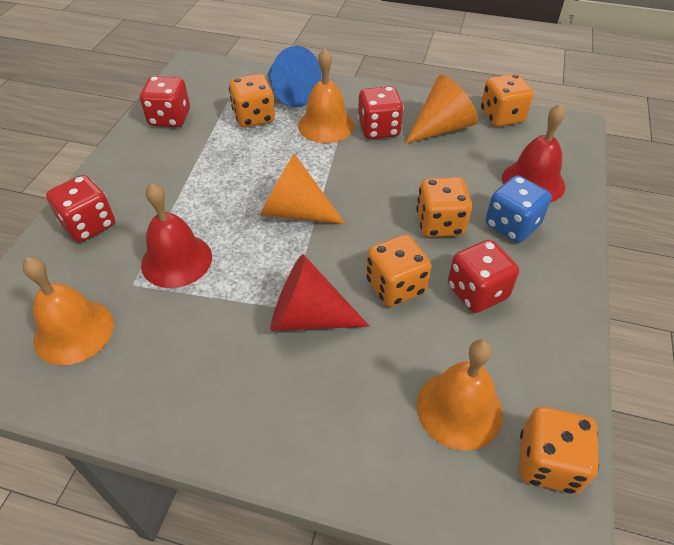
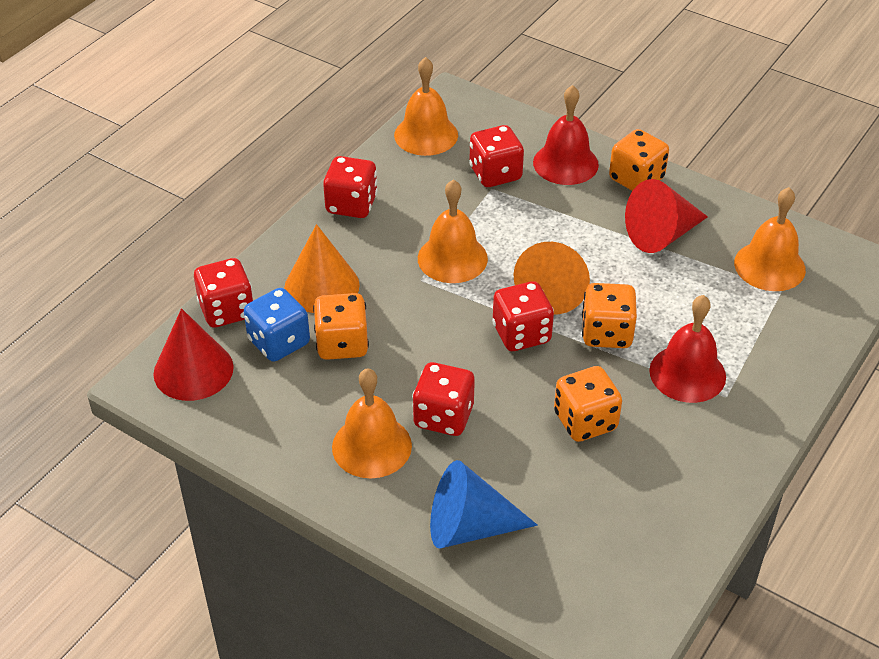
orange bell: 3 -> 4
orange dice: 5 -> 4
red cone: 1 -> 2
red dice: 4 -> 5

